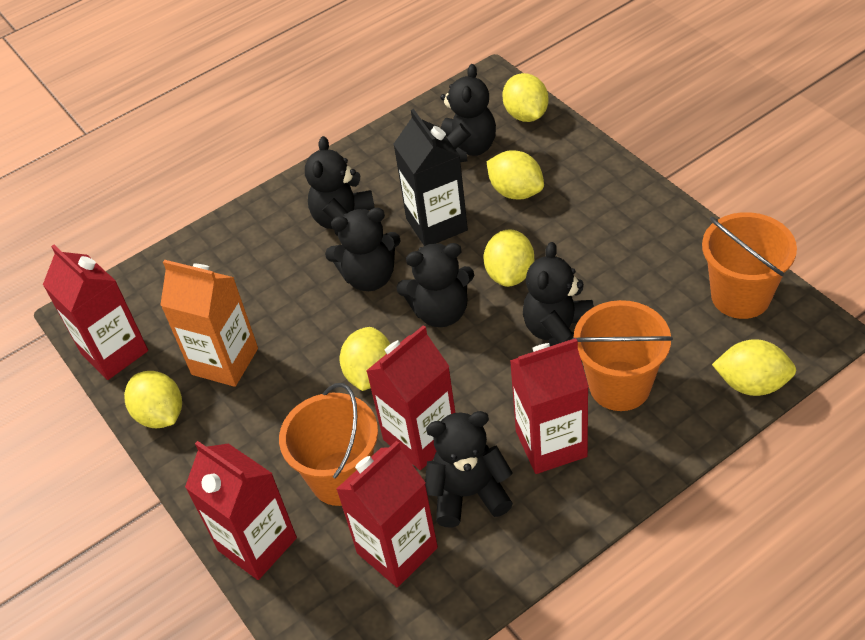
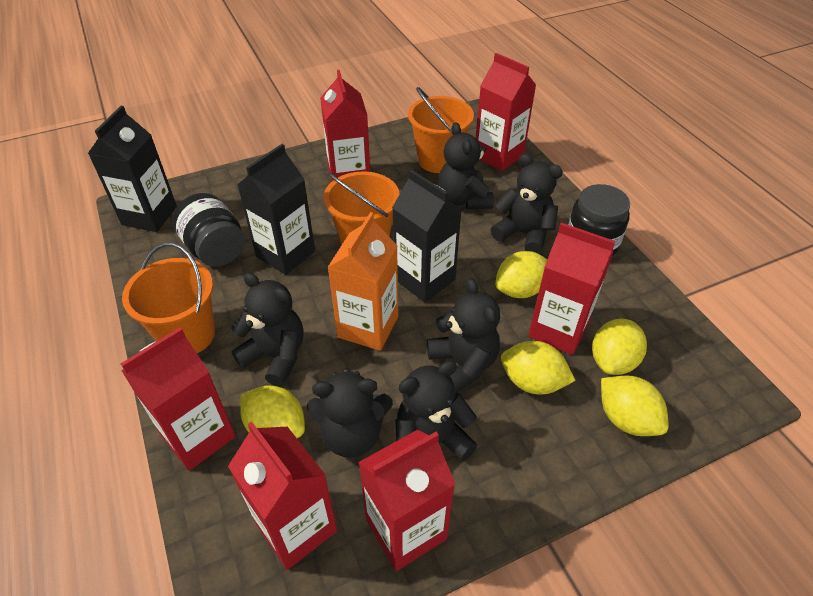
black carton: 1 -> 3
black jar: 0 -> 2
red carton: 5 -> 6
yellow lemon: 6 -> 5

